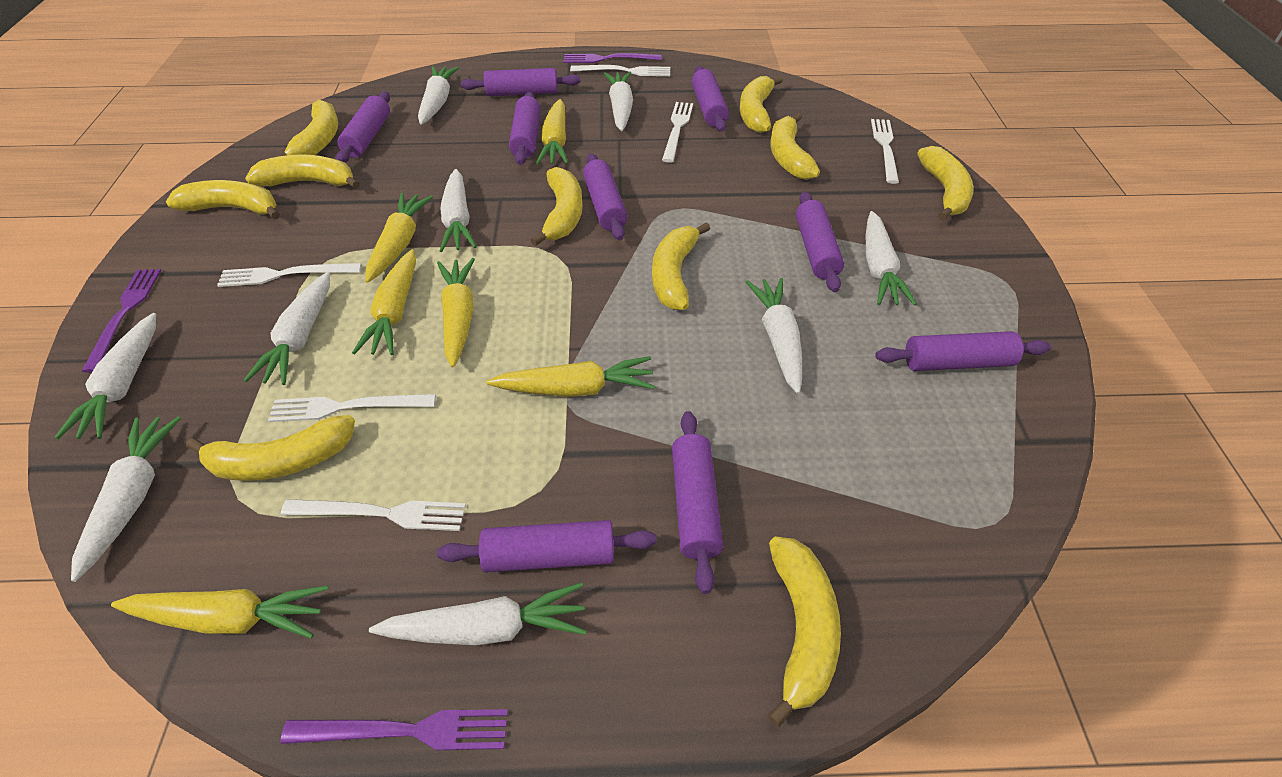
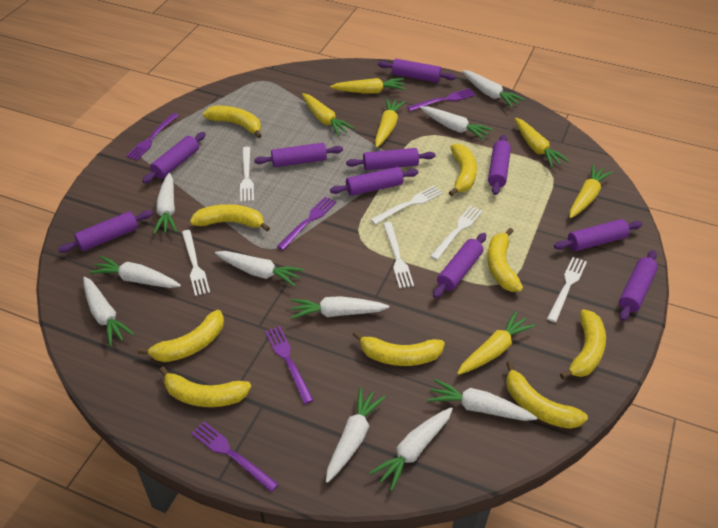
purple fork: 3 -> 5
purple rolling pin: 9 -> 10
white carrot: 9 -> 10
yellow banana: 10 -> 9

